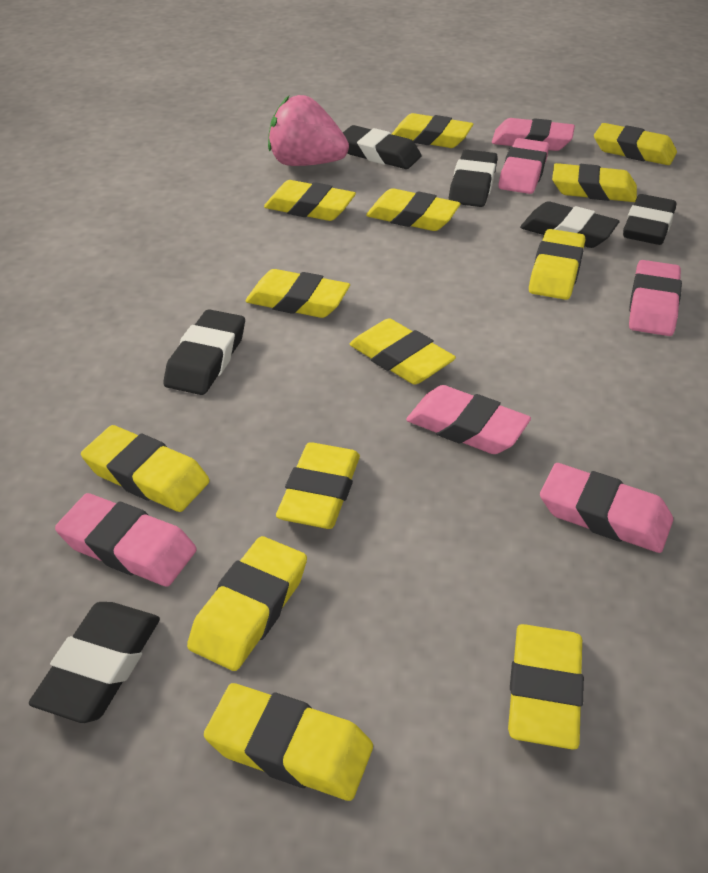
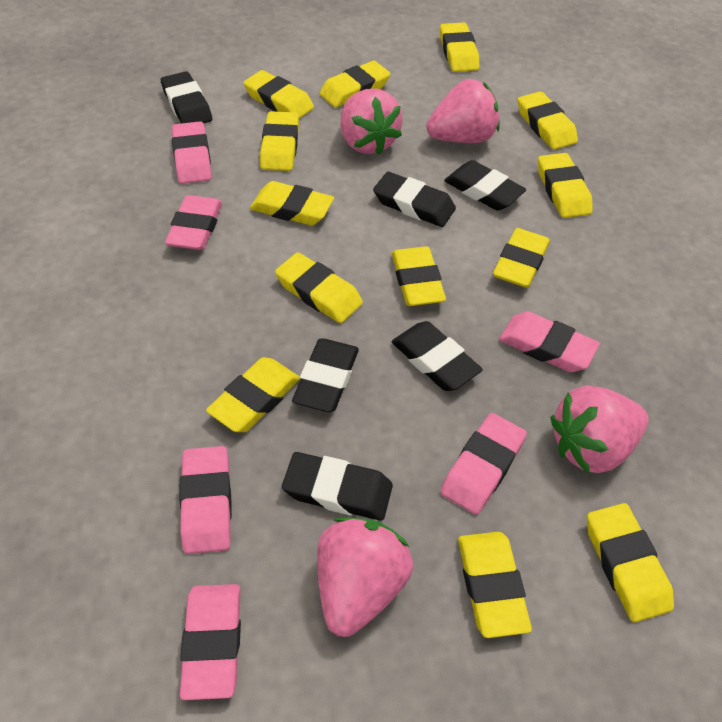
pink strawberry: 1 -> 4

